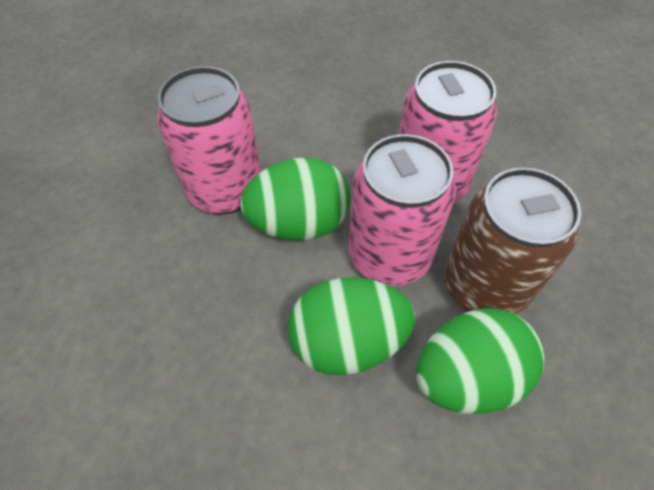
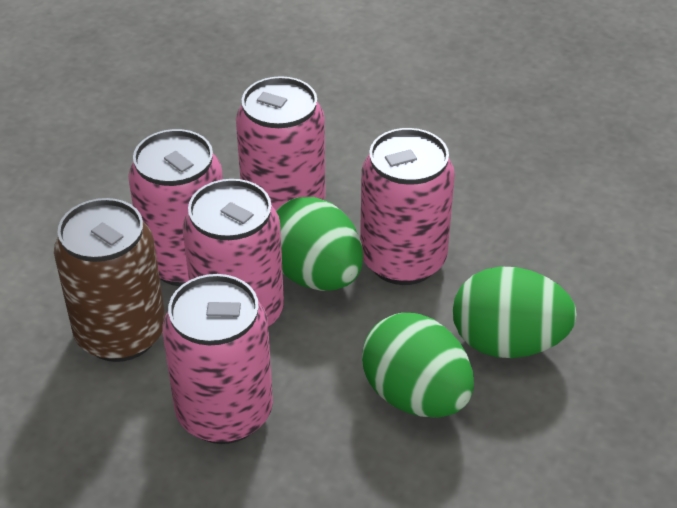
pink can: 3 -> 5

